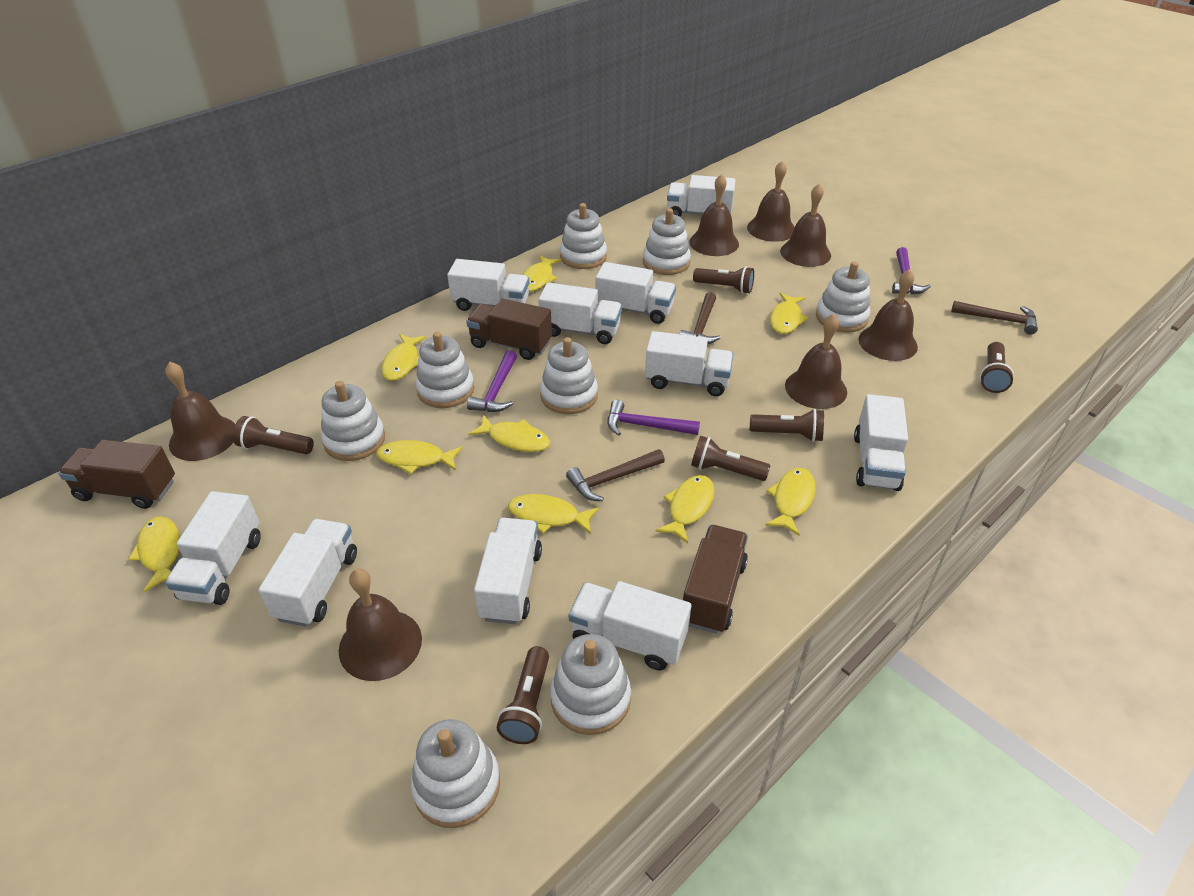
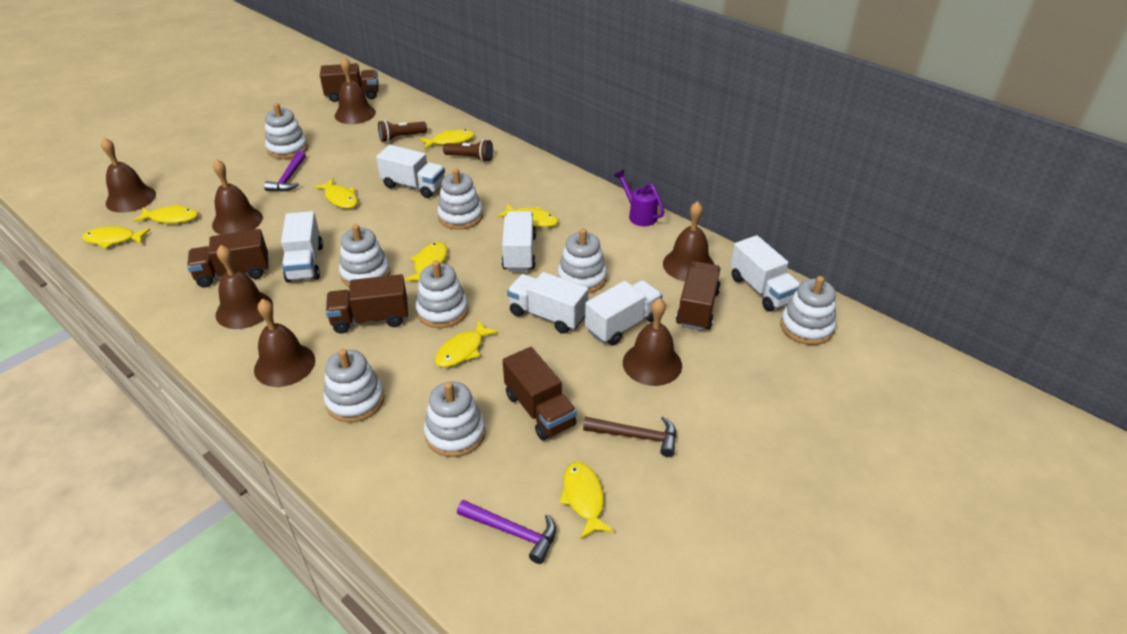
brown flashlight: 6 -> 2
brown hammer: 3 -> 1
brown truck: 3 -> 5
purple hammer: 3 -> 2
purple watering can: 0 -> 1
white truck: 10 -> 6
yellow fish: 9 -> 8

